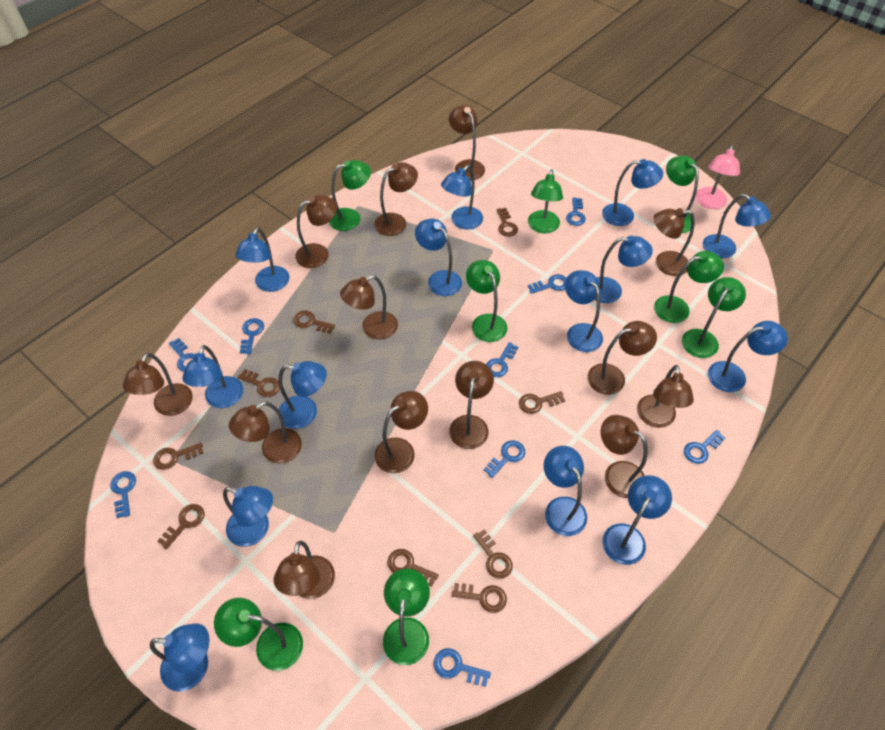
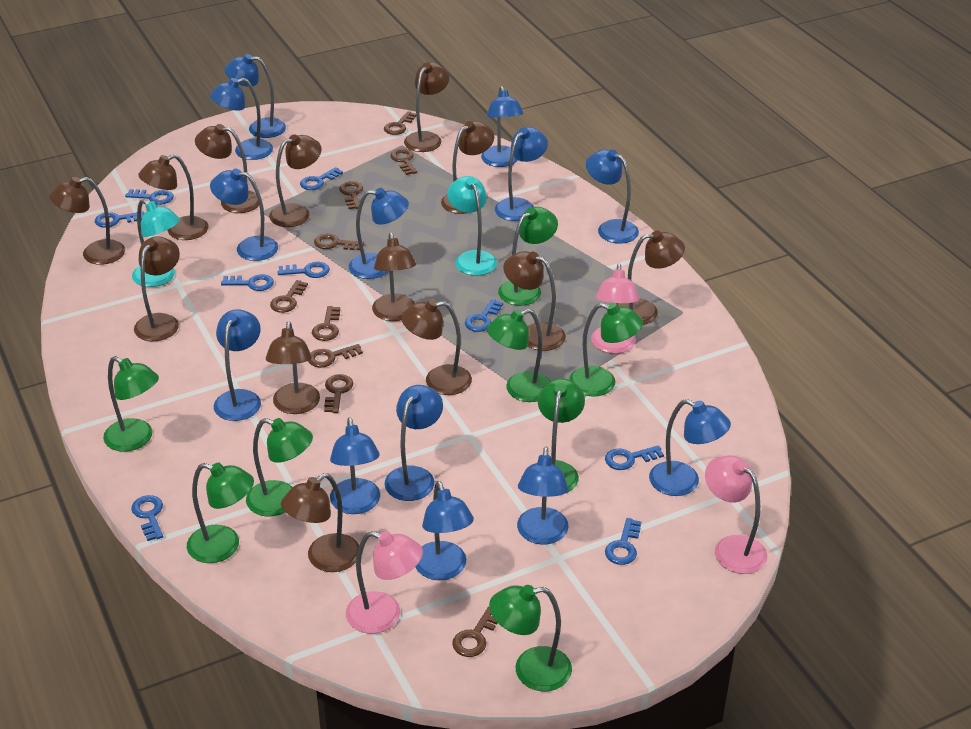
blue lamp: 14 -> 13
pink lamp: 1 -> 3
turquoise lamp: 0 -> 2

